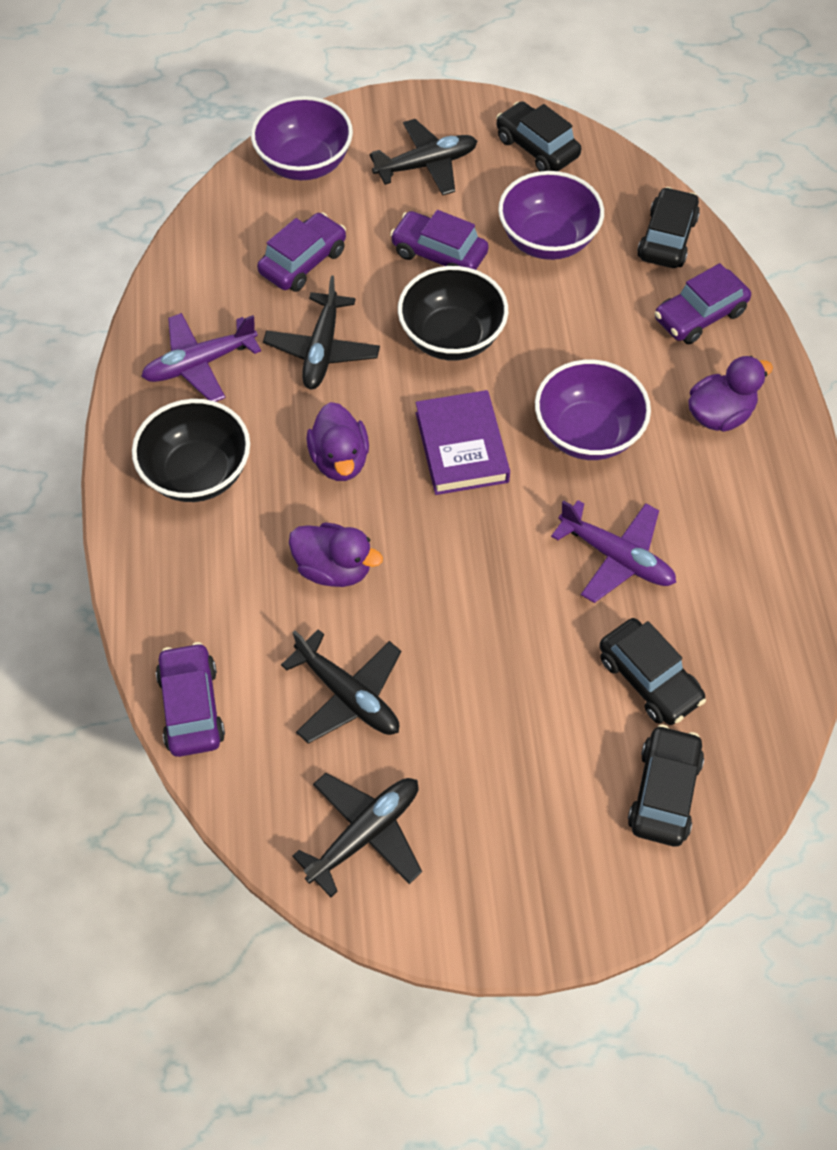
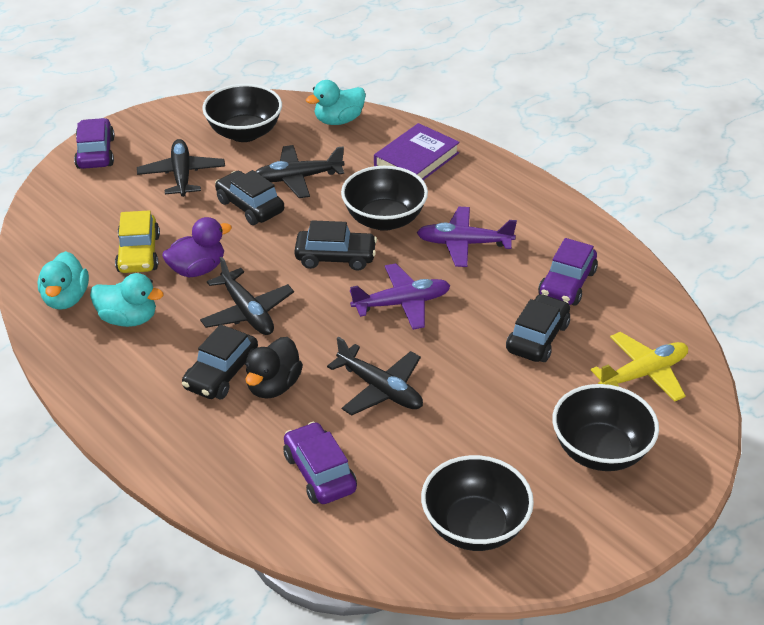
black bowl: 2 -> 4
black duck: 0 -> 1
purple bowl: 3 -> 0
purple car: 4 -> 3
purple duck: 3 -> 1
turquoise duck: 0 -> 3
yellow car: 0 -> 1
yellow plane: 0 -> 1

